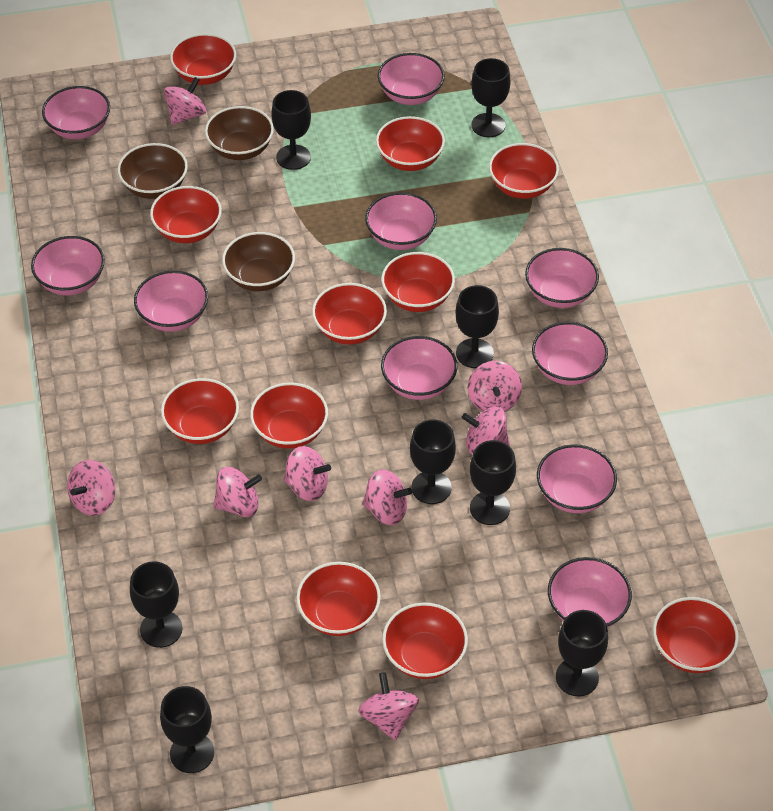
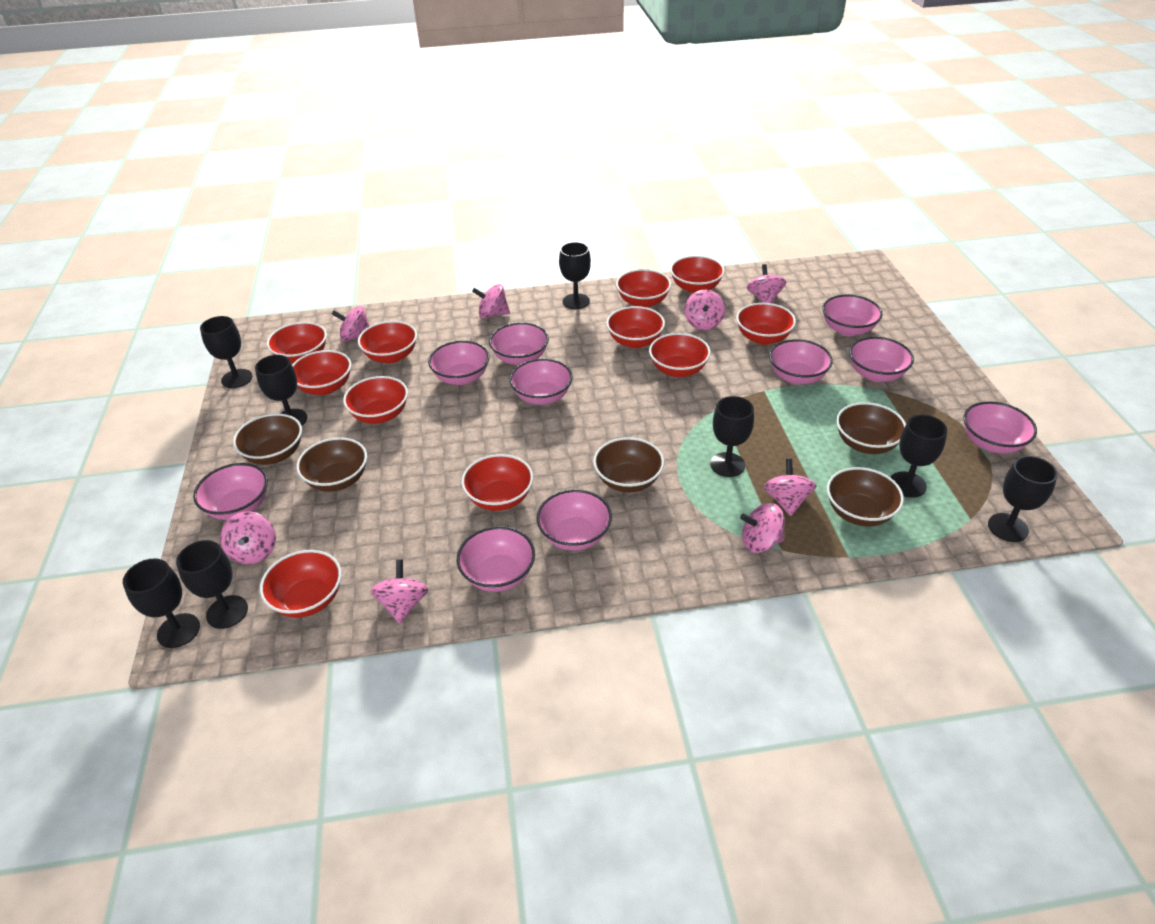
brown bowl: 3 -> 5

